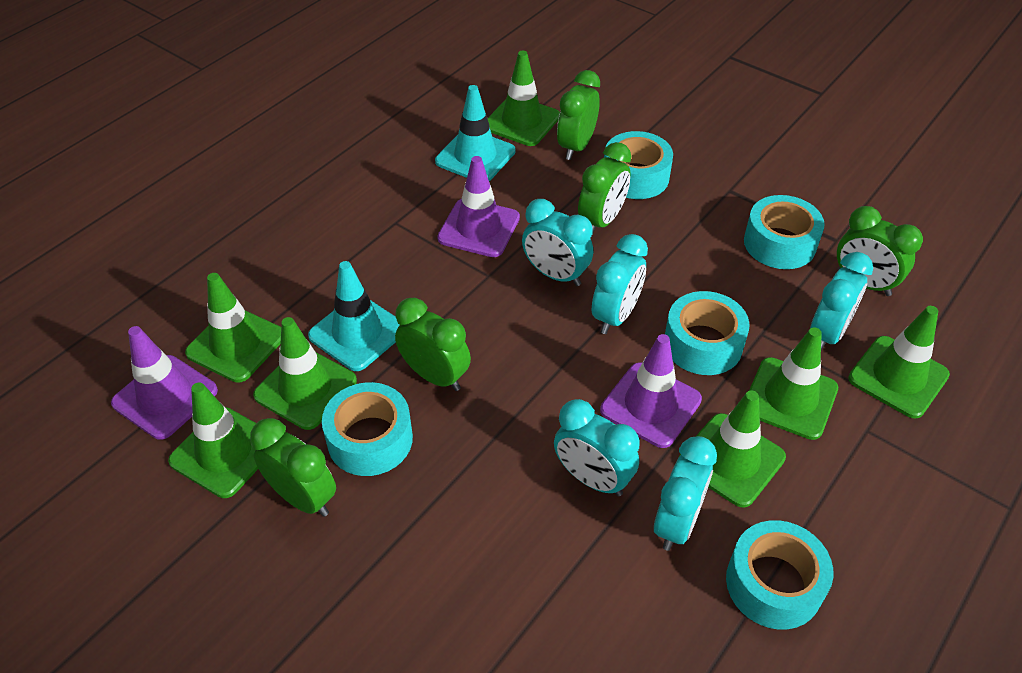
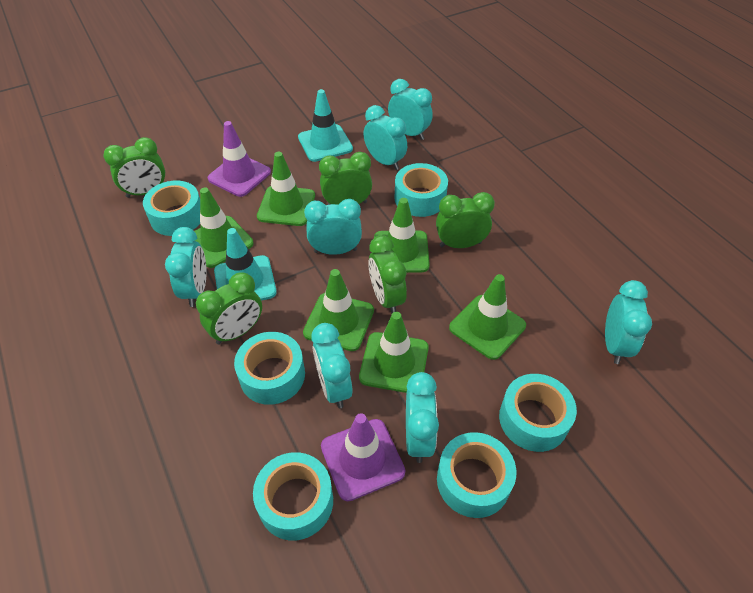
green traffic cone: 7 -> 6
purple traffic cone: 3 -> 2
turquoise clock: 5 -> 7
turquoise tape: 5 -> 6

